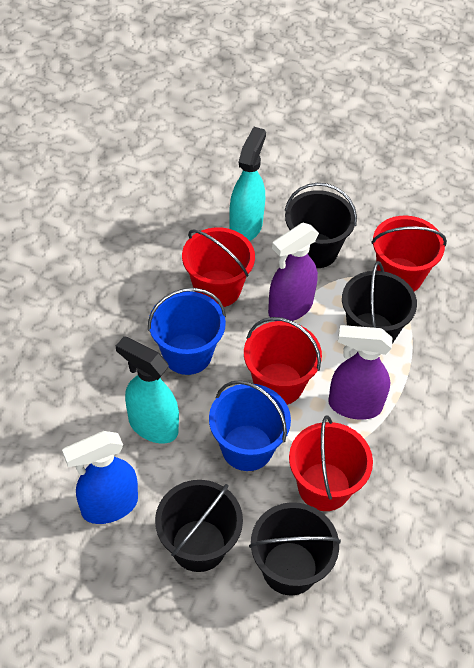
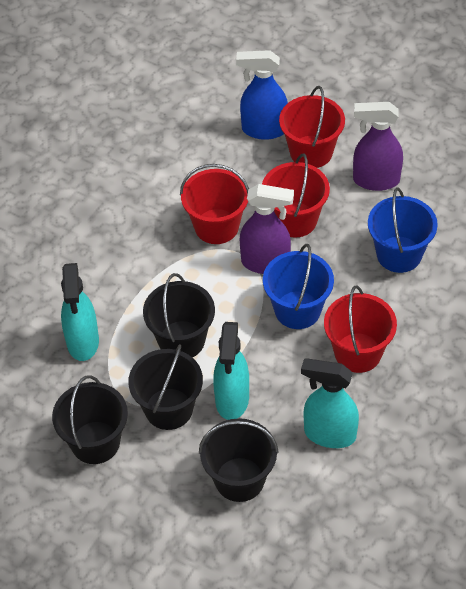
turquoise spray bottle: 2 -> 3

